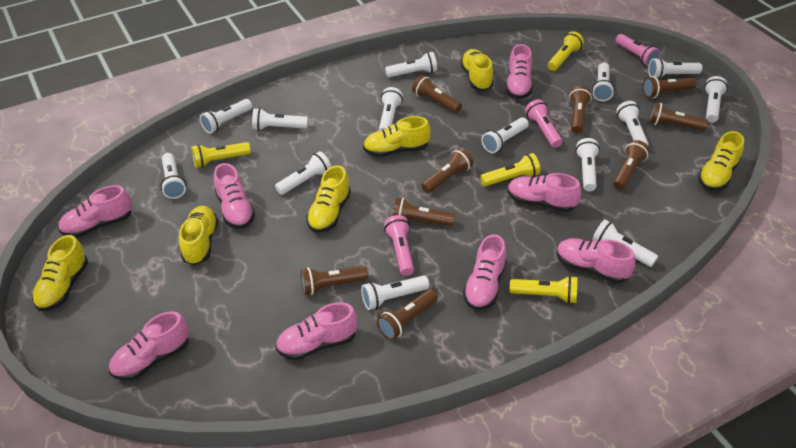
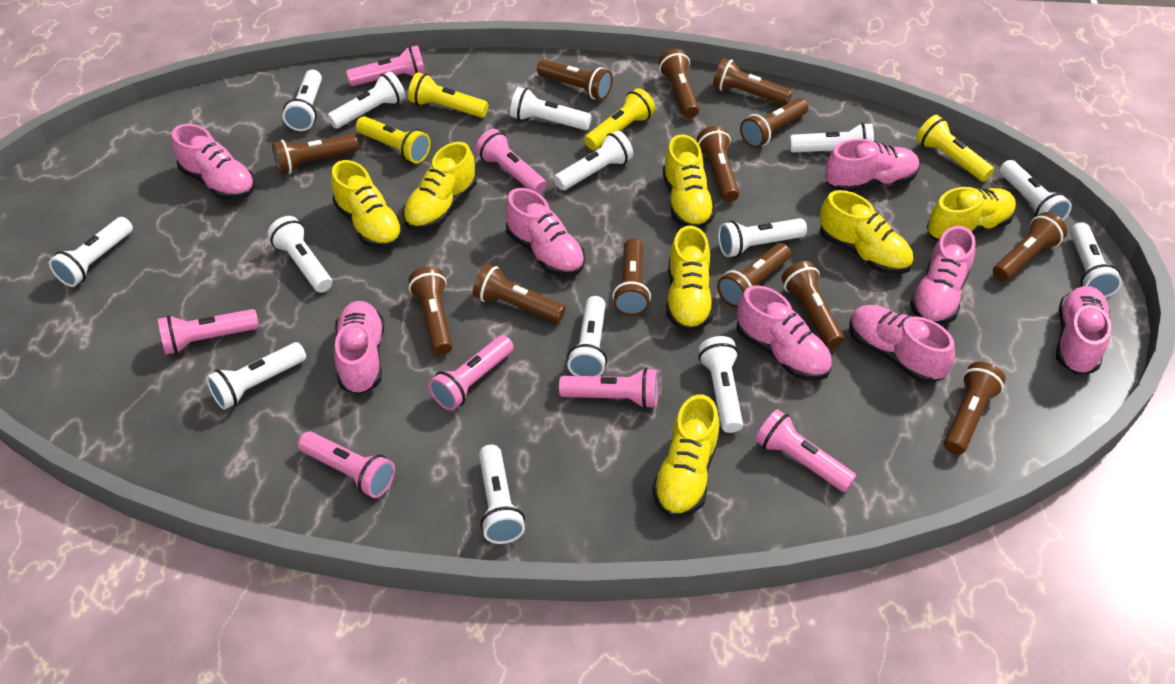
brown flashlight: 9 -> 13
pink flashlight: 3 -> 7
yellow shoe: 6 -> 7

